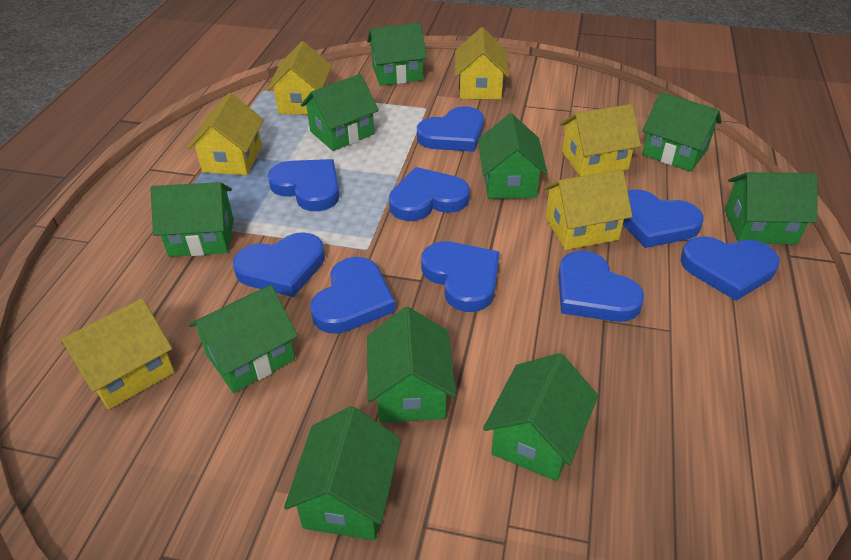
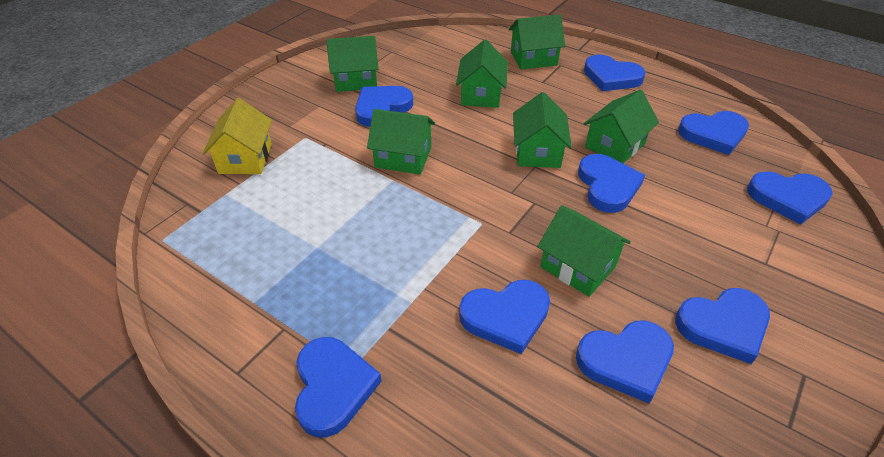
green house: 10 -> 7
yellow house: 6 -> 1

